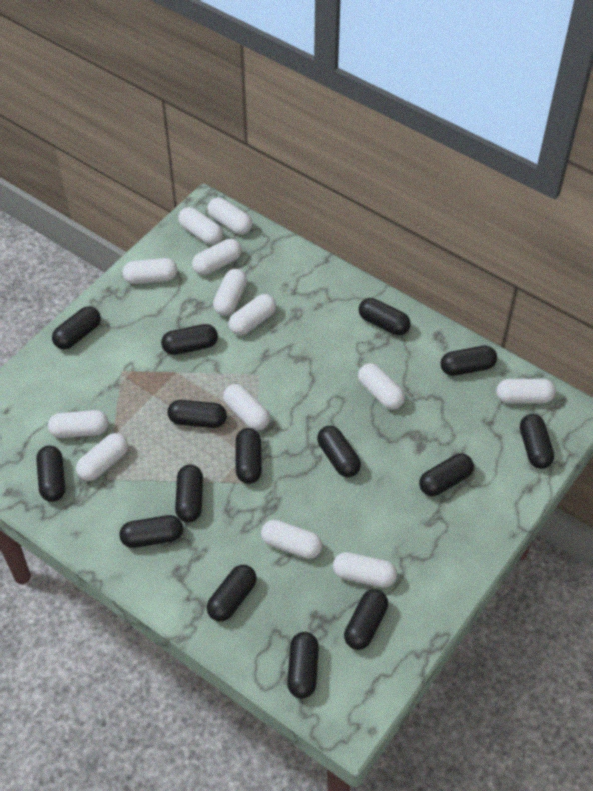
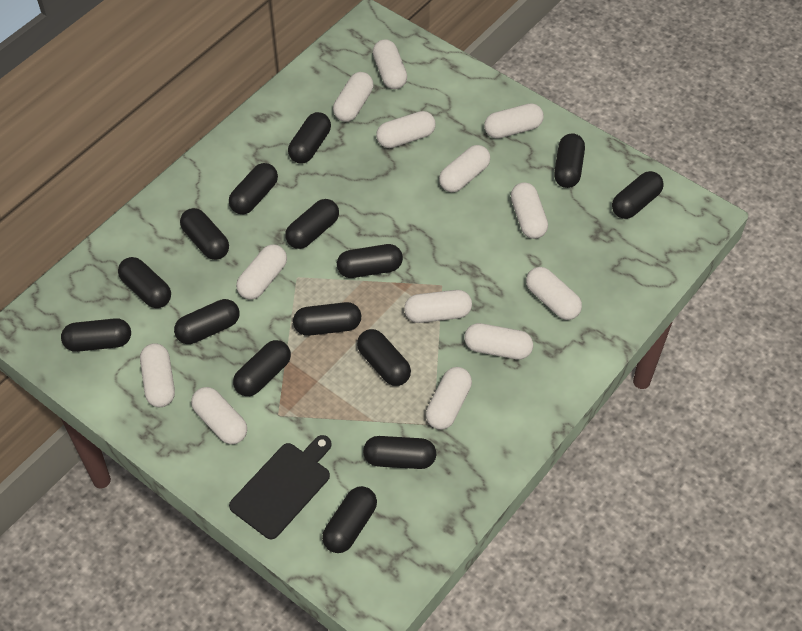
black cutting board: 0 -> 1

